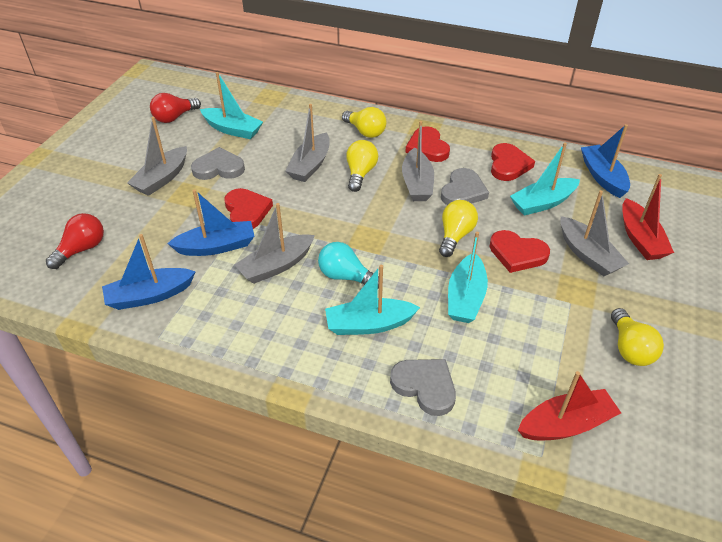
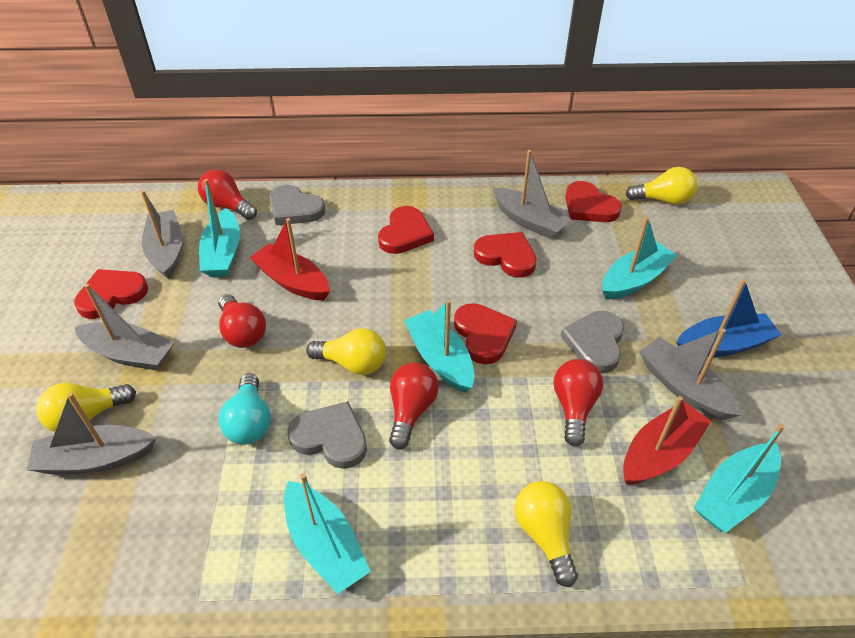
blue boat: 3 -> 1
red heart: 4 -> 5
red light bulb: 2 -> 4
turquoise boat: 4 -> 5

